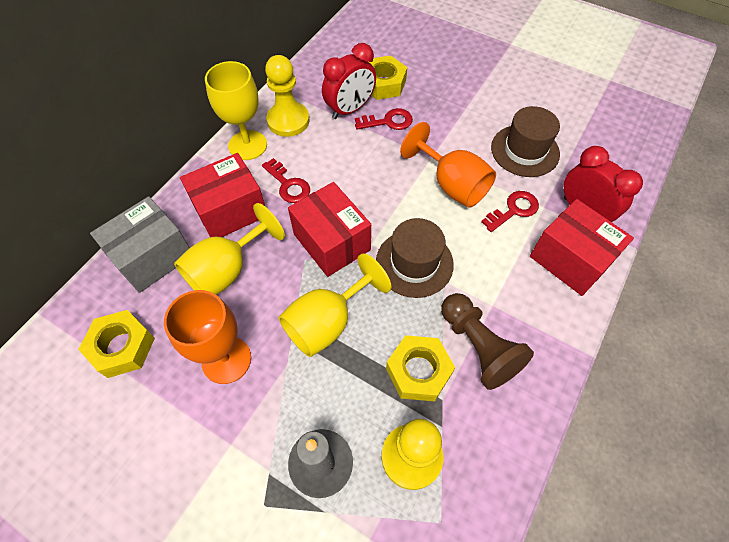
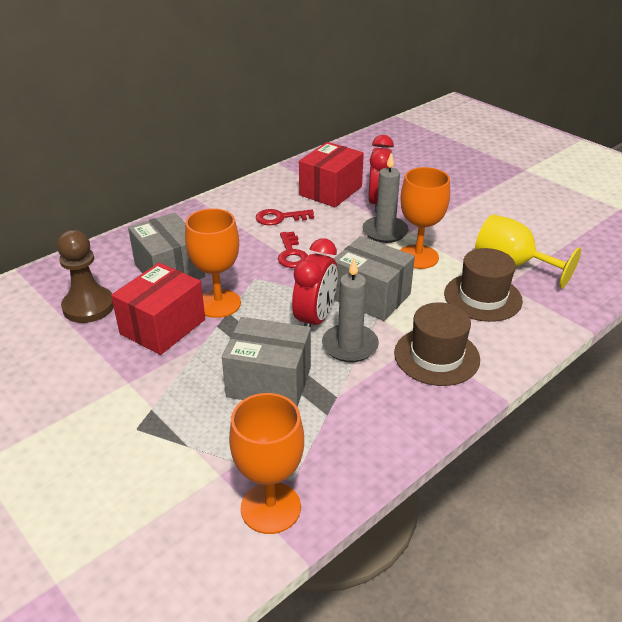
grey box: 1 -> 3
grey candle: 1 -> 2
orange goblet: 2 -> 3
red box: 3 -> 2
red key: 3 -> 2
yellow goblet: 3 -> 1
yellow nut: 3 -> 0
yellow pawn: 2 -> 0

